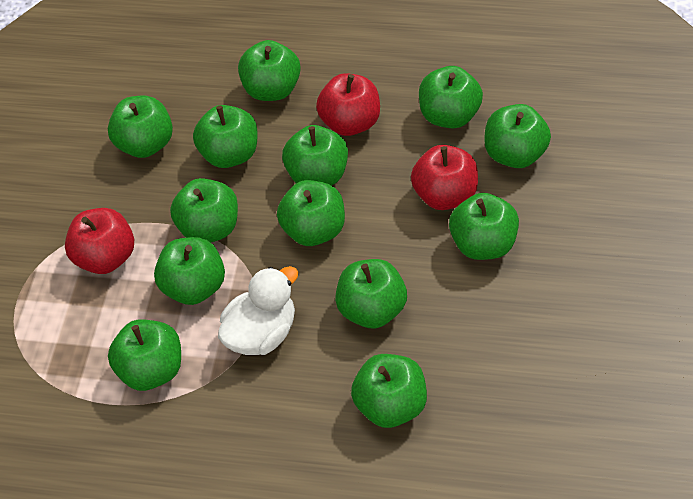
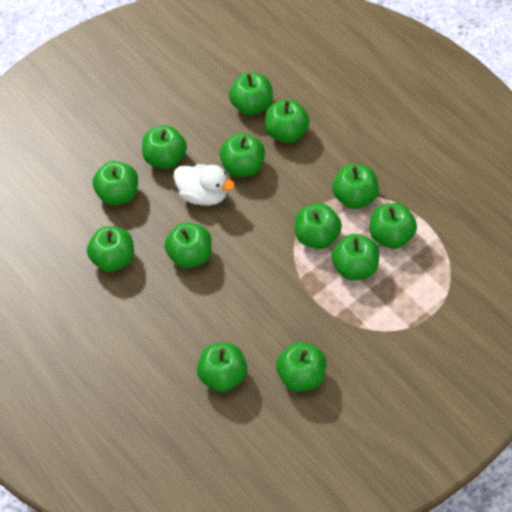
red apple: 3 -> 0

